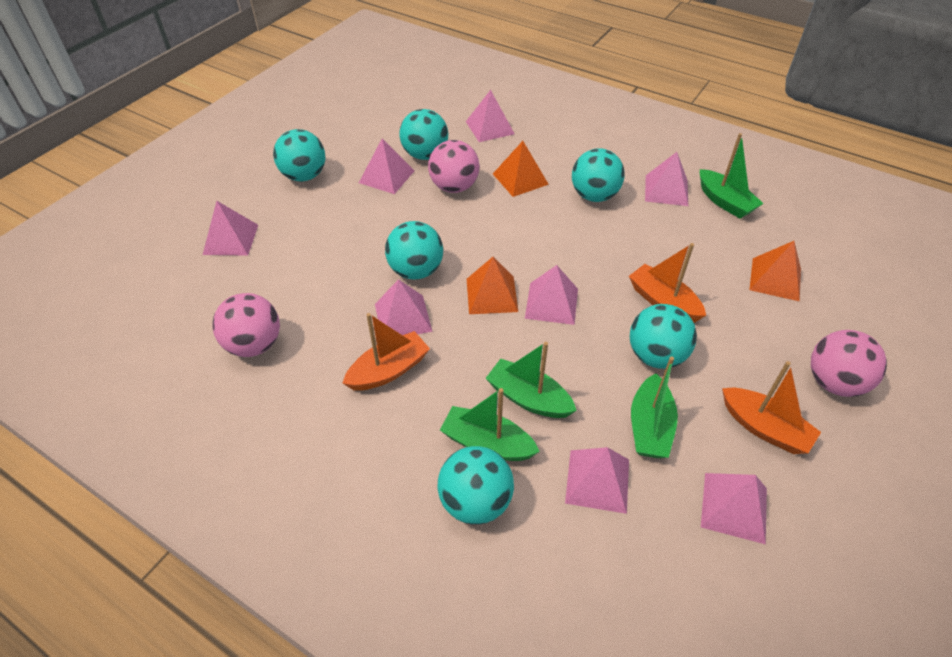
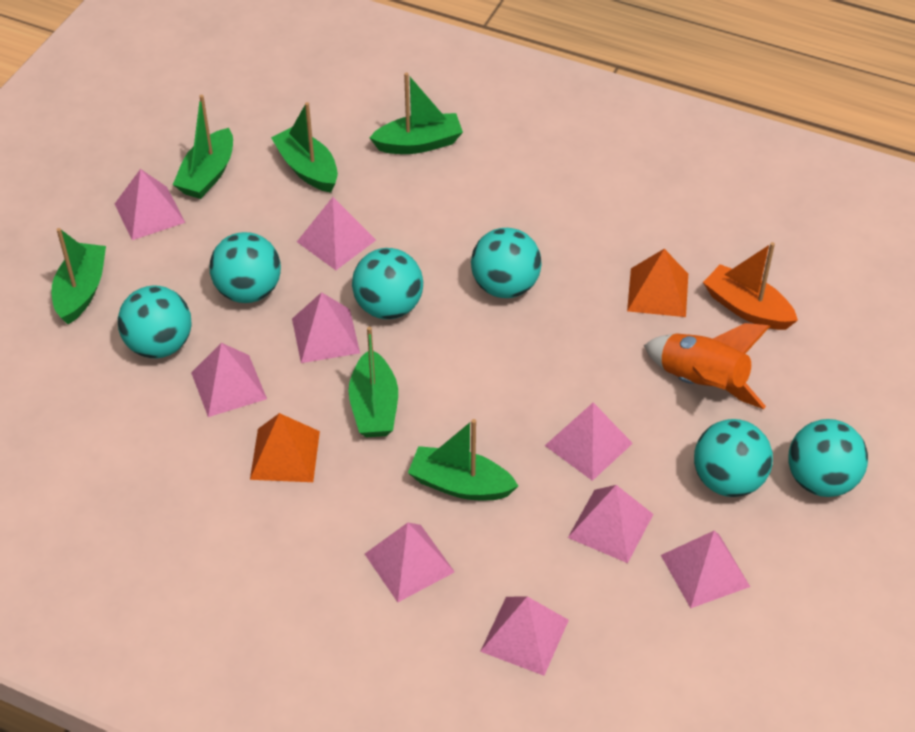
green boat: 4 -> 6
orange boat: 3 -> 1
orange pyramid: 3 -> 2
orange rocket: 0 -> 1
pink ball: 3 -> 0
pink pyramid: 8 -> 9

